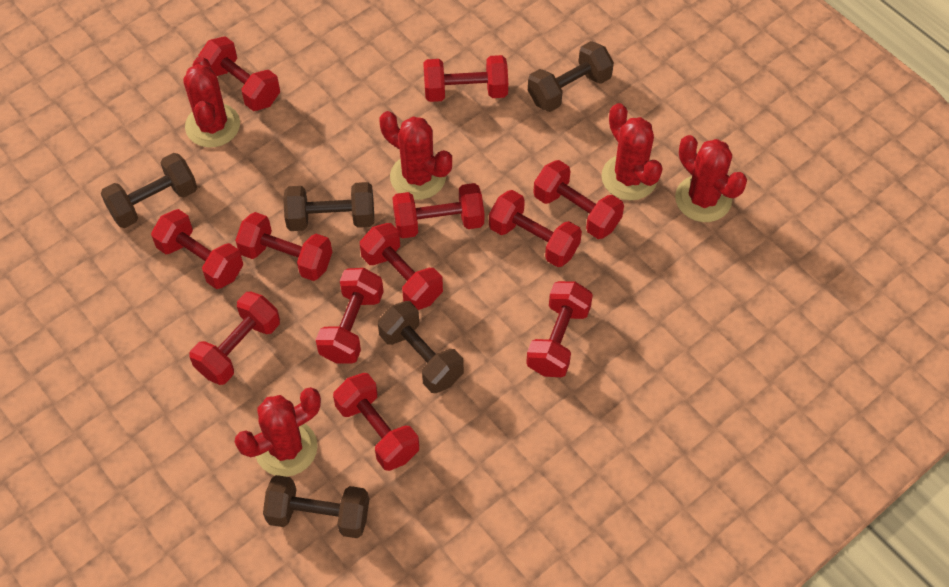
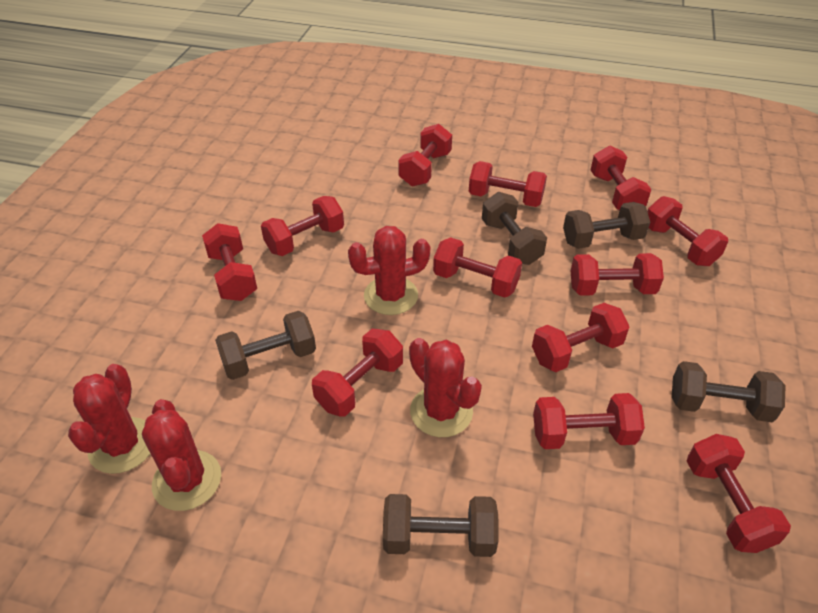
red cactus: 5 -> 4

